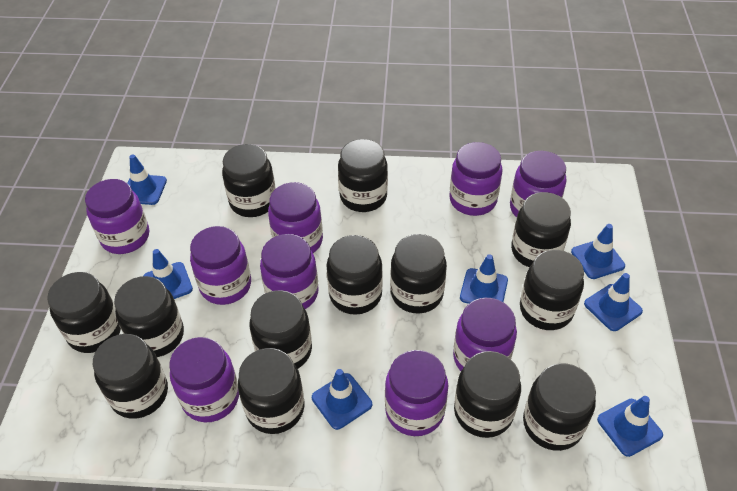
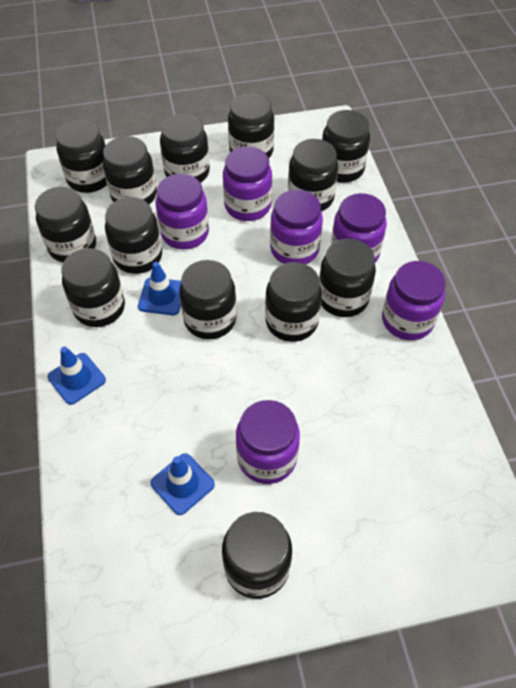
blue traffic cone: 7 -> 3
purple jar: 9 -> 6

